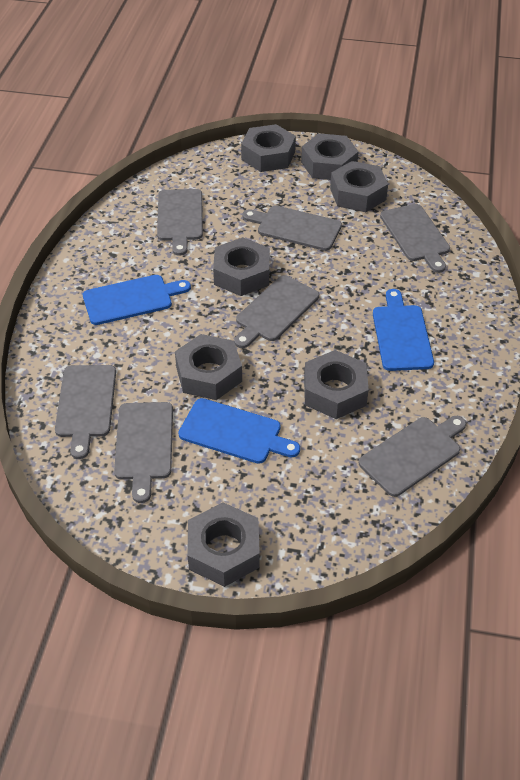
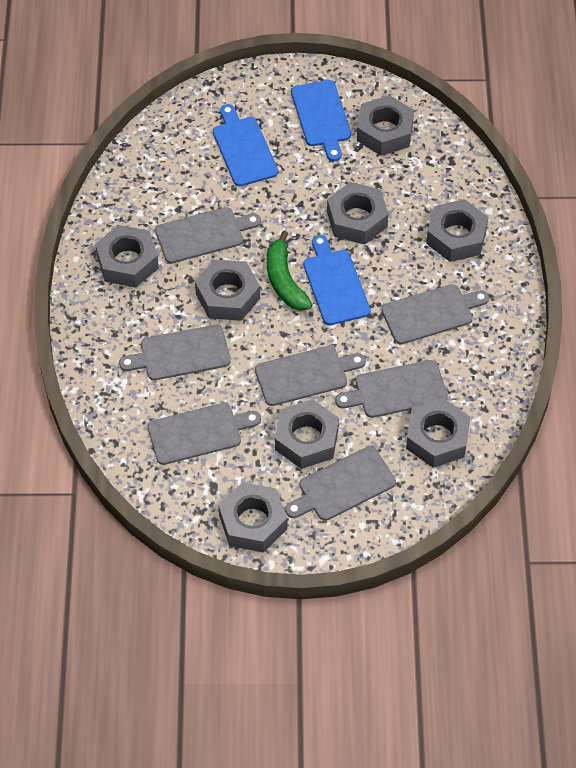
green banana: 0 -> 1
grey nut: 7 -> 8

